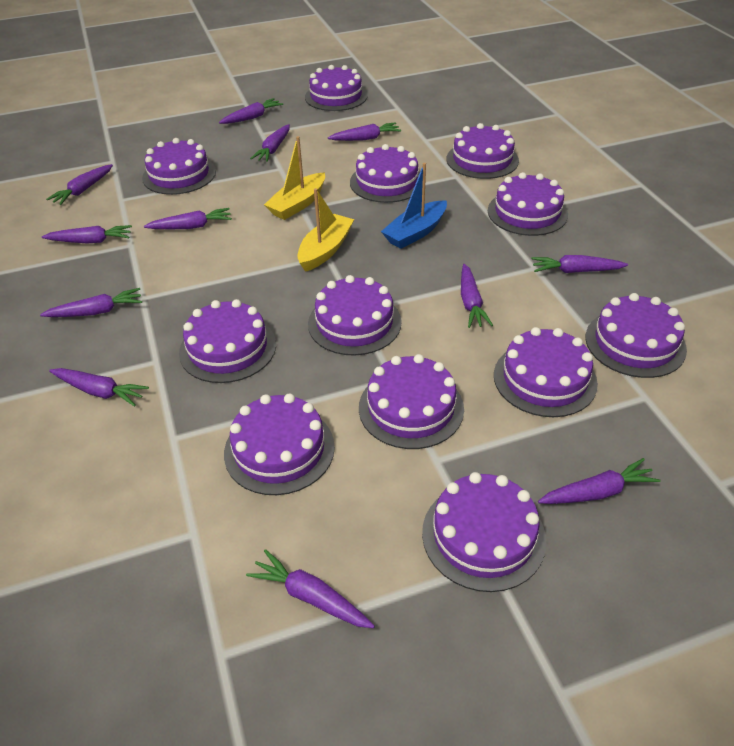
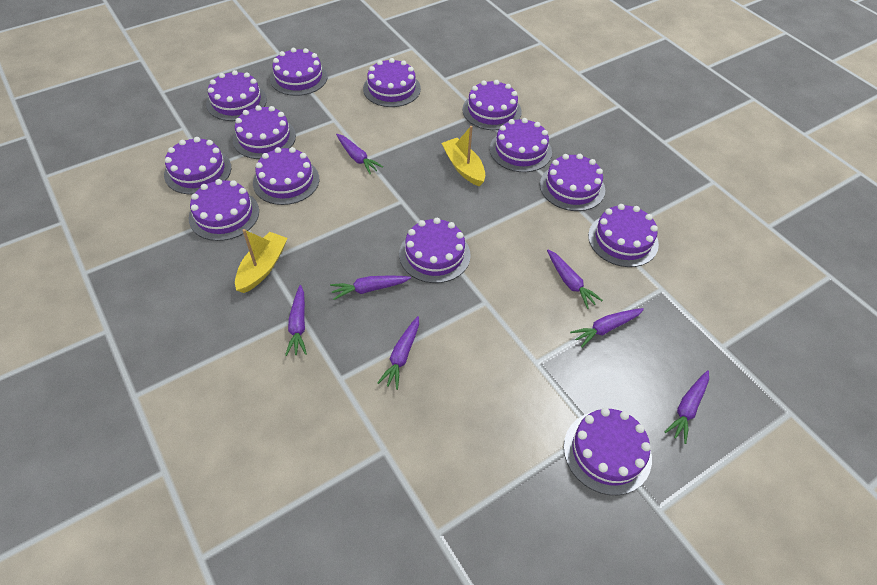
blue boat: 1 -> 0
purple cake: 12 -> 13
purple carrot: 12 -> 7

